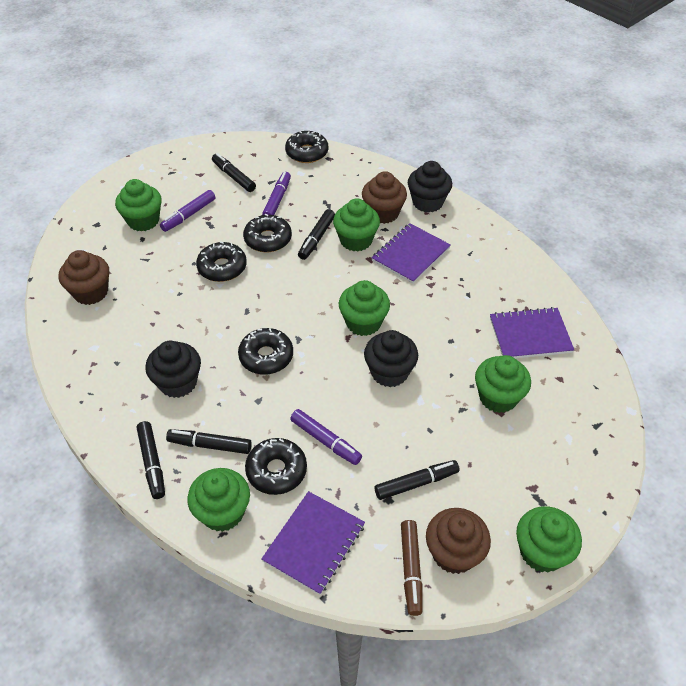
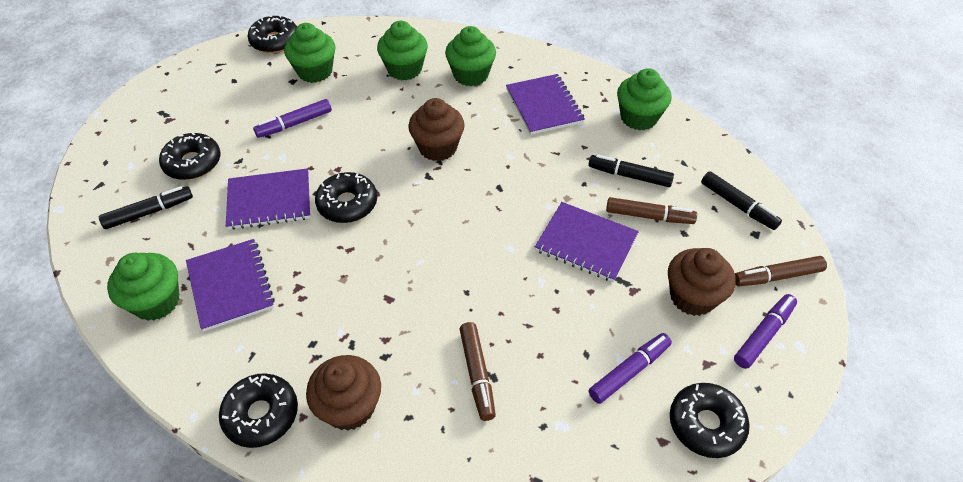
black cupcake: 3 -> 0
black marker: 5 -> 3
brown marker: 1 -> 3
green cupcake: 6 -> 5
purple notebook: 3 -> 4

